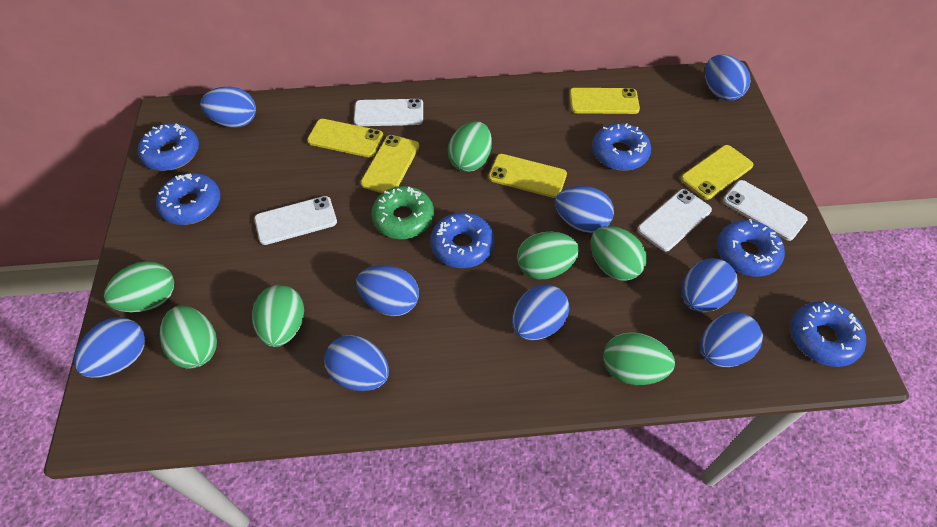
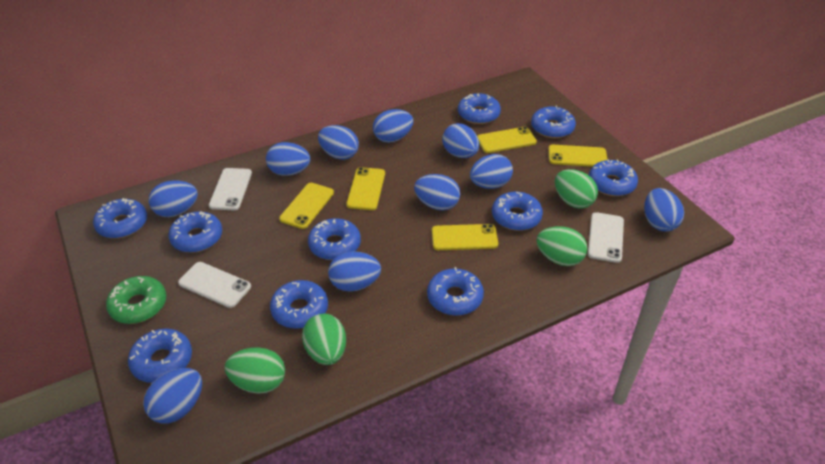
blue donut: 6 -> 10
blue egg: 9 -> 10
green egg: 7 -> 4
white phone: 4 -> 3

